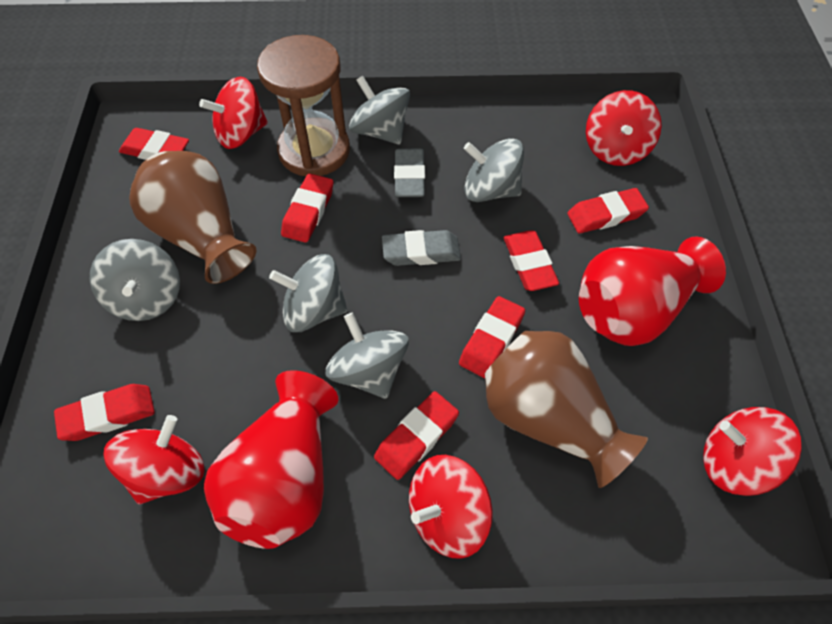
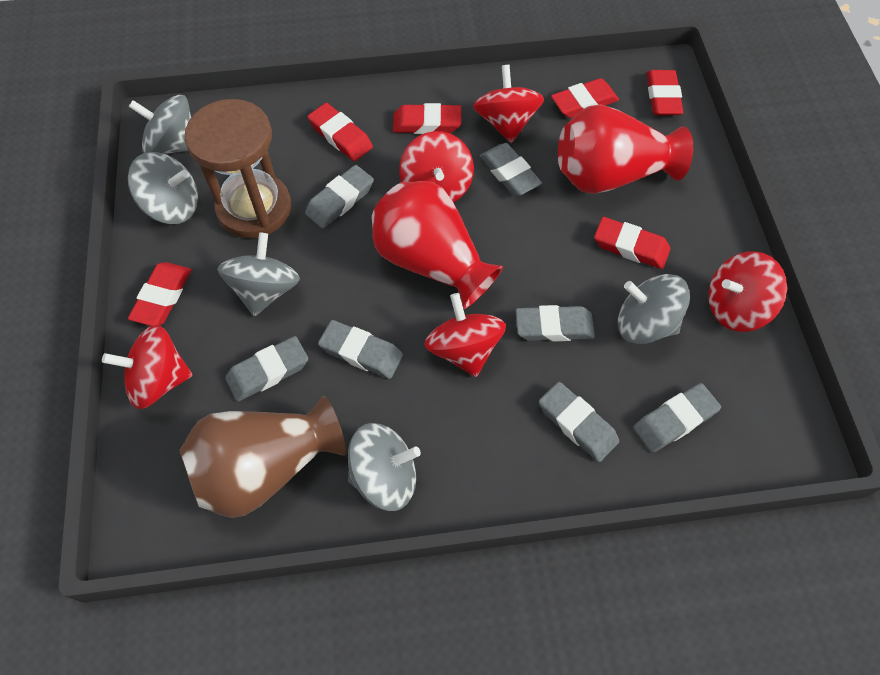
brown vase: 2 -> 1
grey eraser: 2 -> 7
red eraser: 7 -> 6

